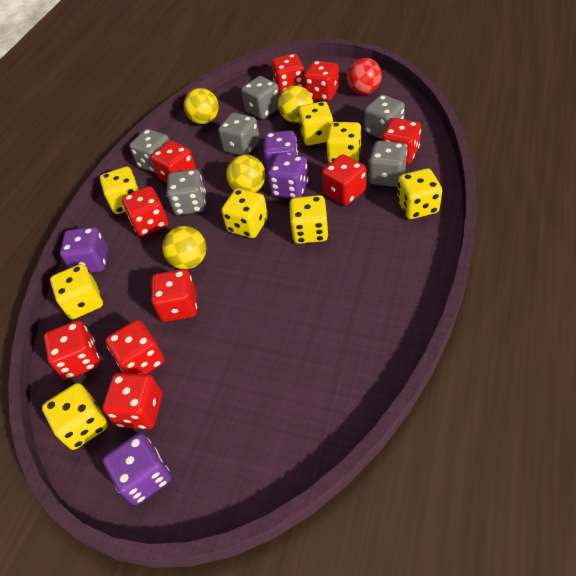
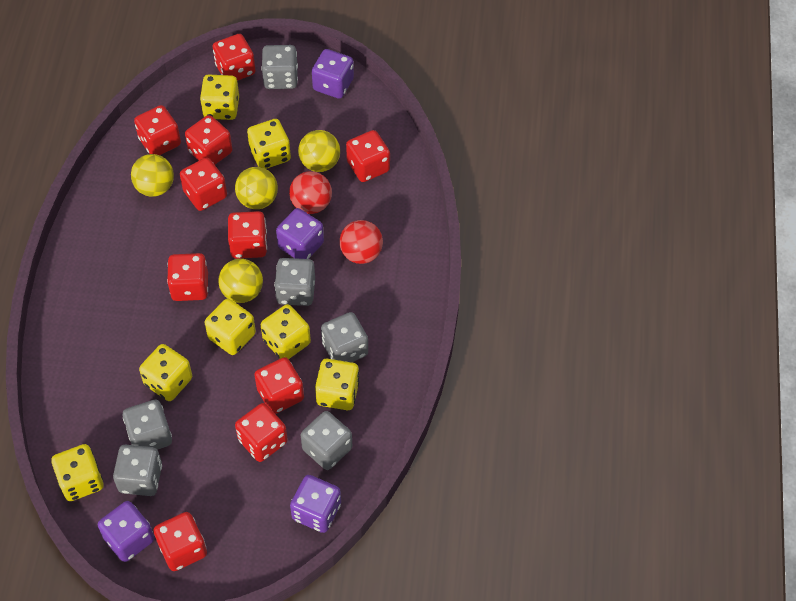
red ball: 1 -> 2
yellow dice: 8 -> 7

